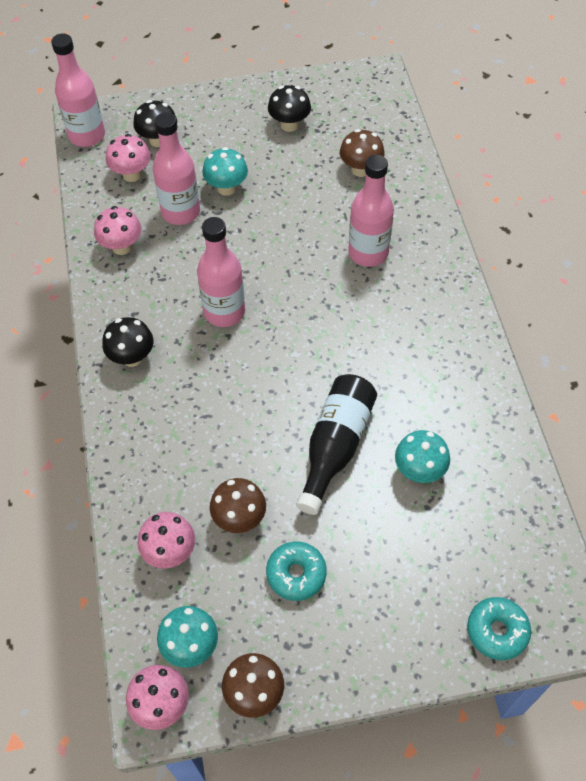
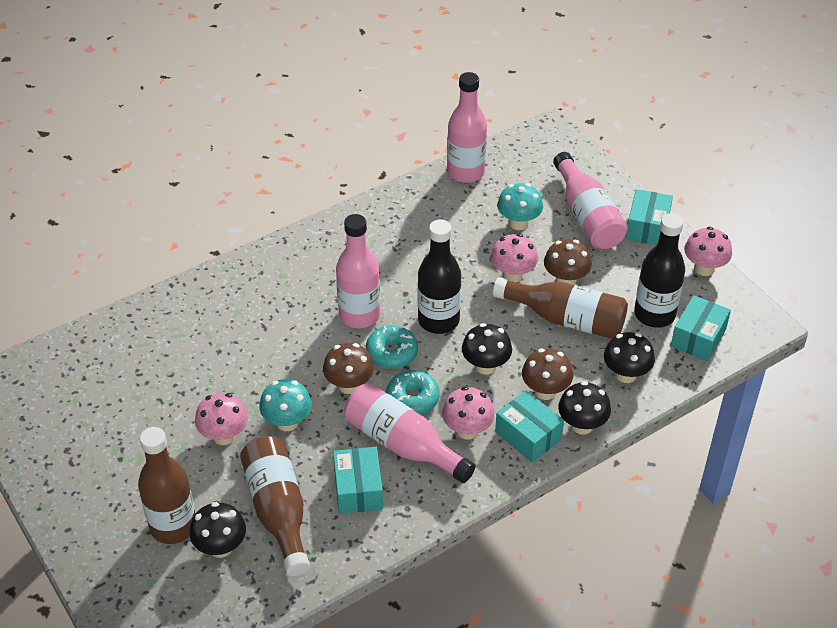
black bottle: 1 -> 2
black mushroom: 3 -> 4
brown bottle: 0 -> 3
turquoise box: 0 -> 4
turquoise mushroom: 3 -> 2

